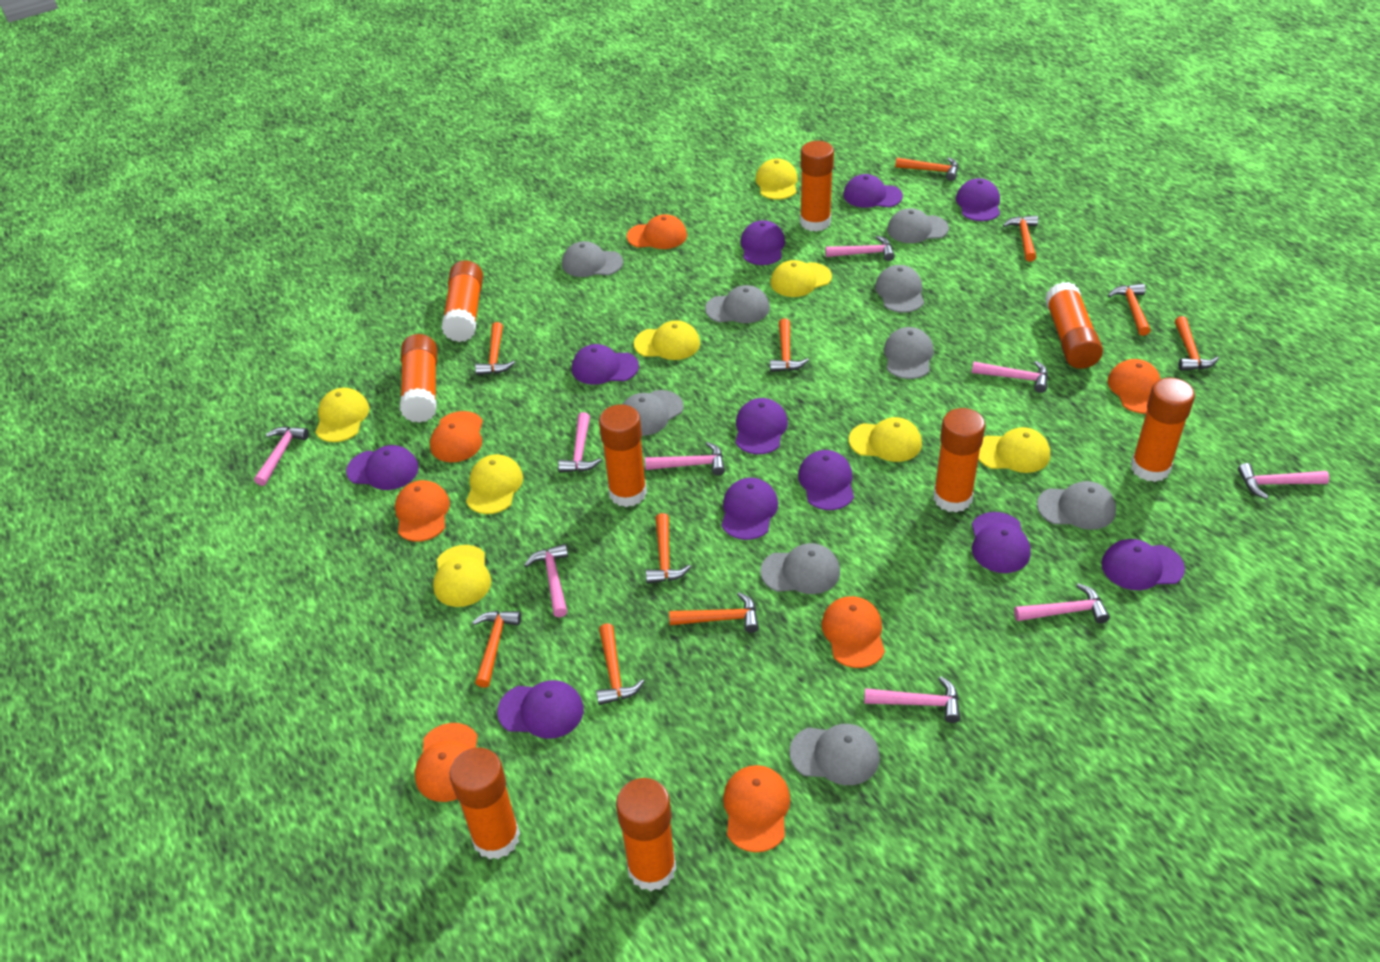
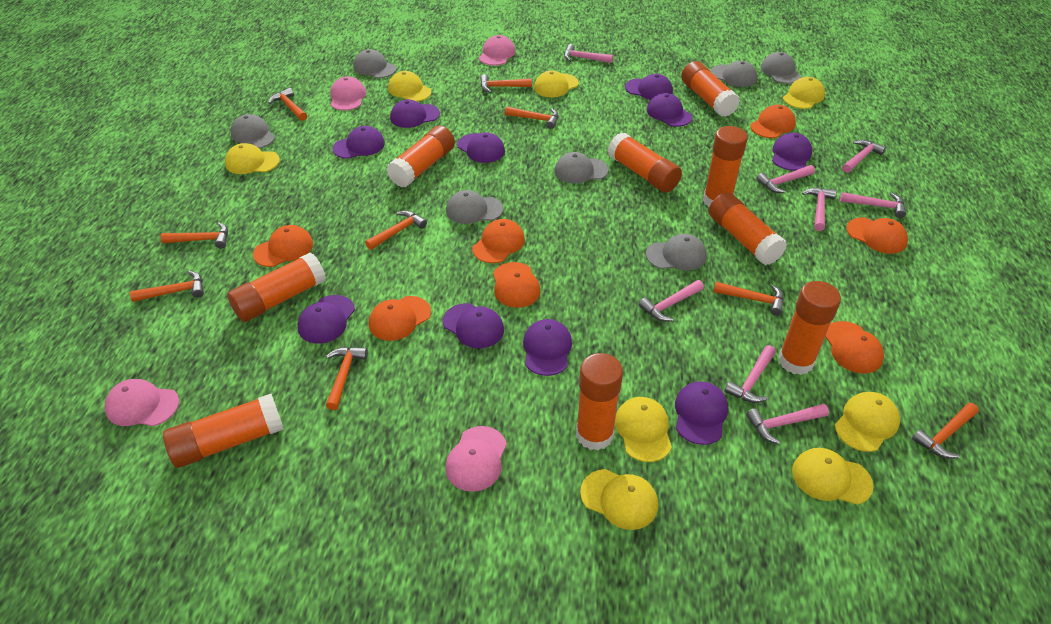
grey cap: 9 -> 7
orange hammer: 10 -> 9
pink cap: 0 -> 4
pink hammer: 9 -> 8
purple cap: 11 -> 10

